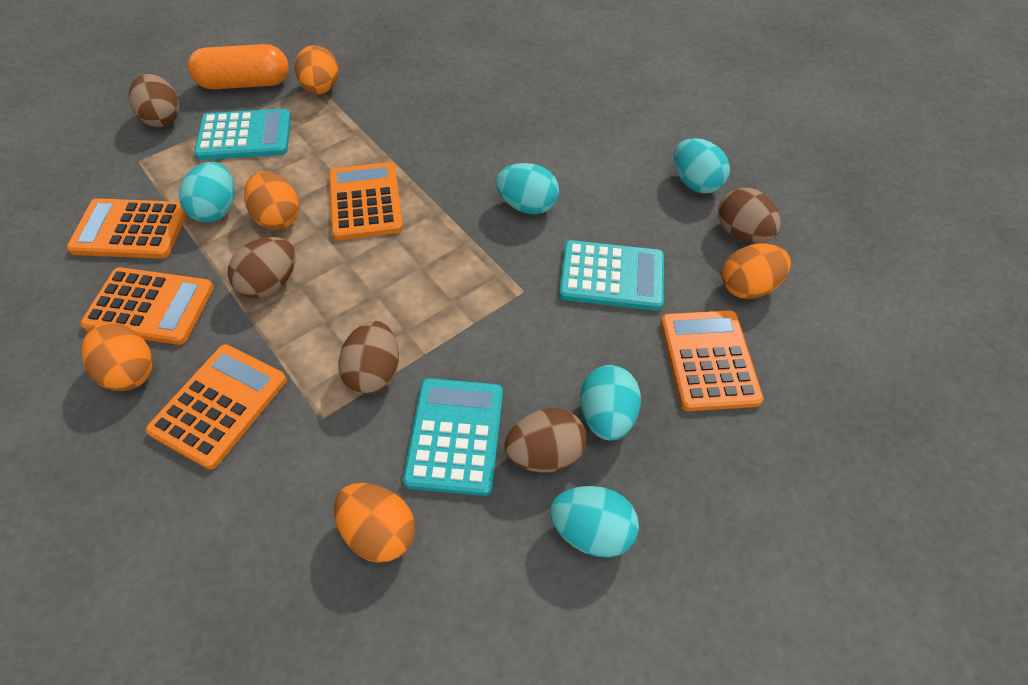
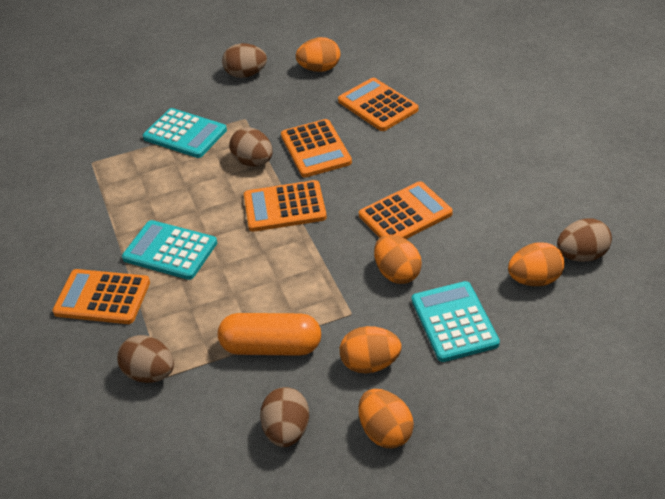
turquoise egg: 5 -> 0

